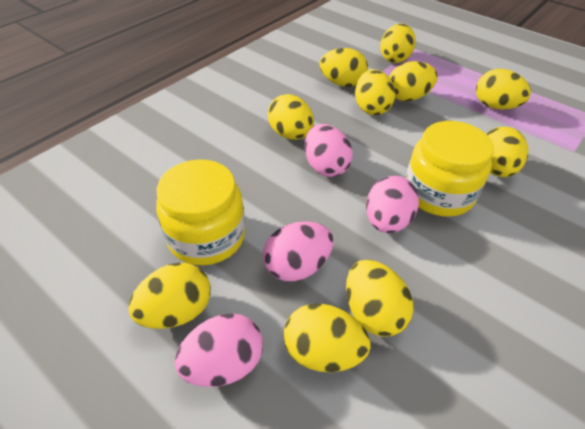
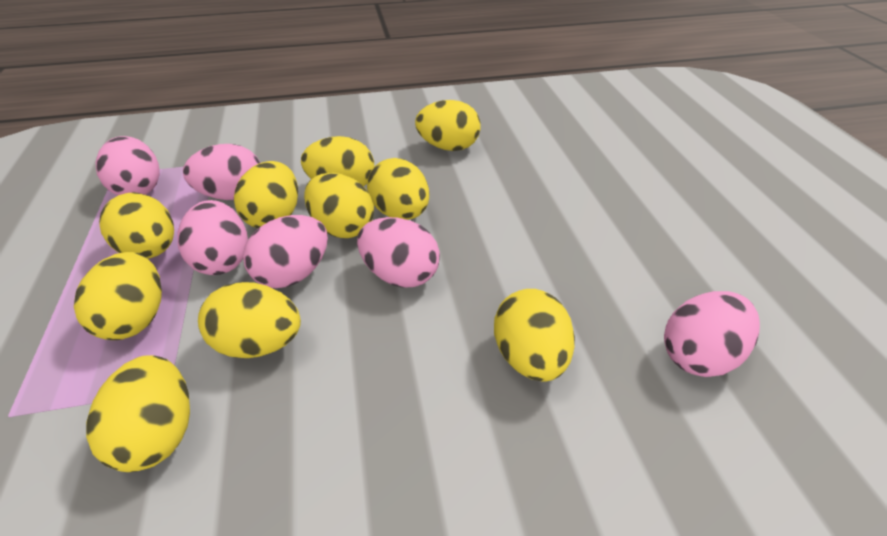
pink egg: 4 -> 6
yellow jar: 2 -> 0

